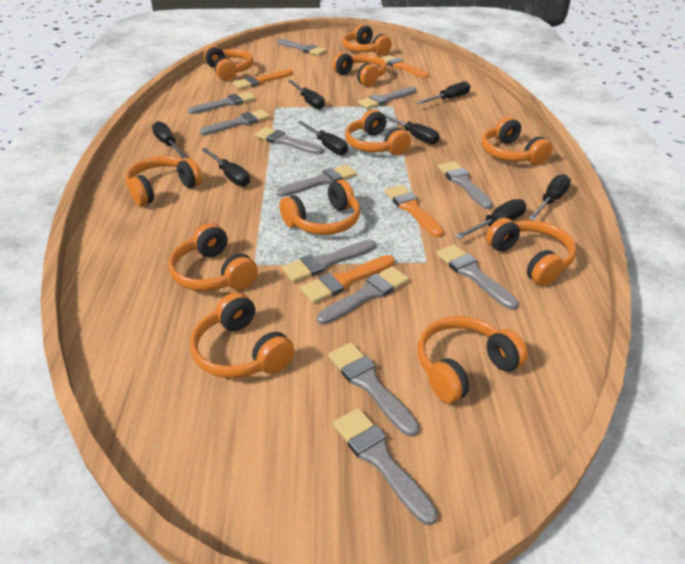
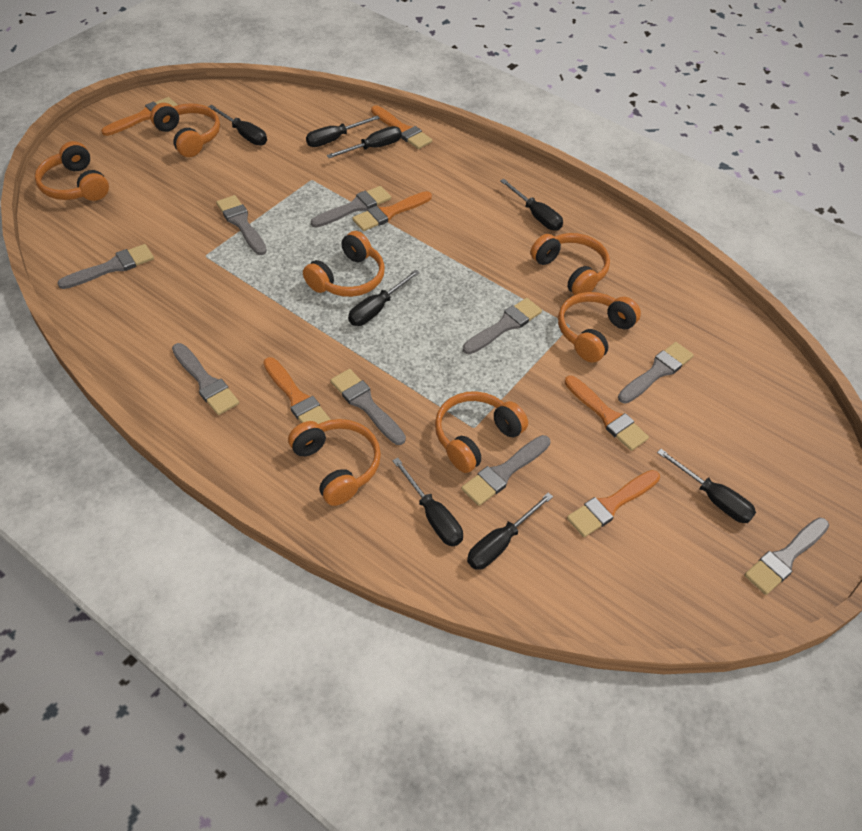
grey brush: 12 -> 9
orange brush: 4 -> 6
orange headphones: 11 -> 7

